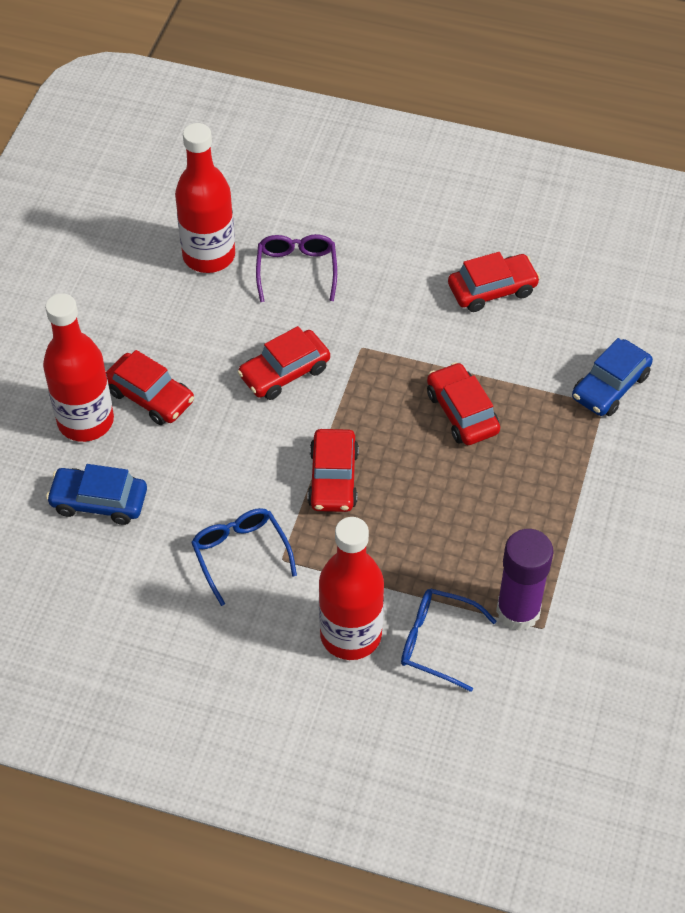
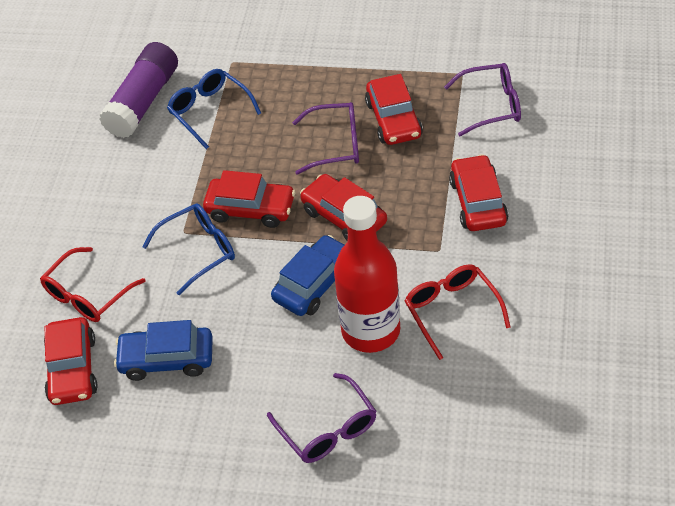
purple glasses: 1 -> 3
red bottle: 3 -> 1
red glasses: 0 -> 2

